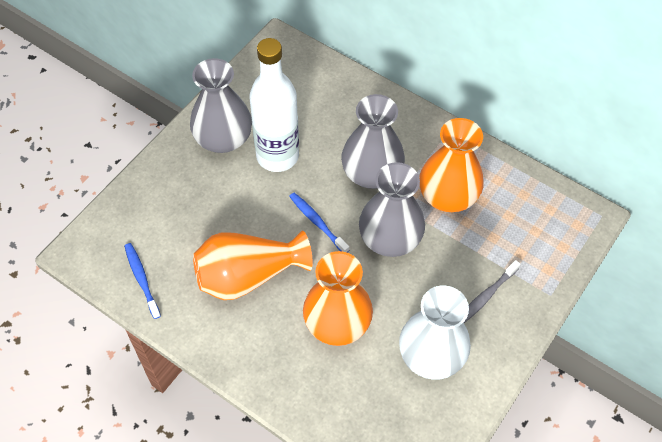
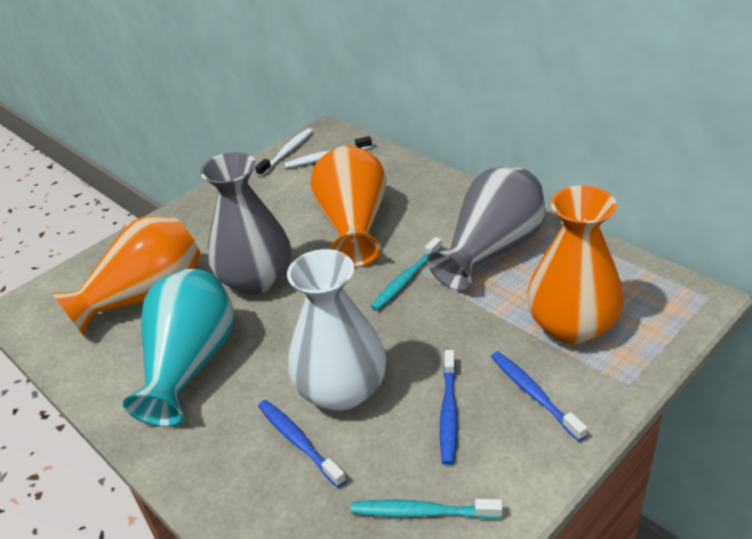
blue toothbrush: 2 -> 3
grey toothbrush: 1 -> 0
grey vase: 3 -> 2
turquoise toothbrush: 0 -> 2
turquoise vase: 0 -> 1
white bottle: 1 -> 0
white toothbrush: 0 -> 2

